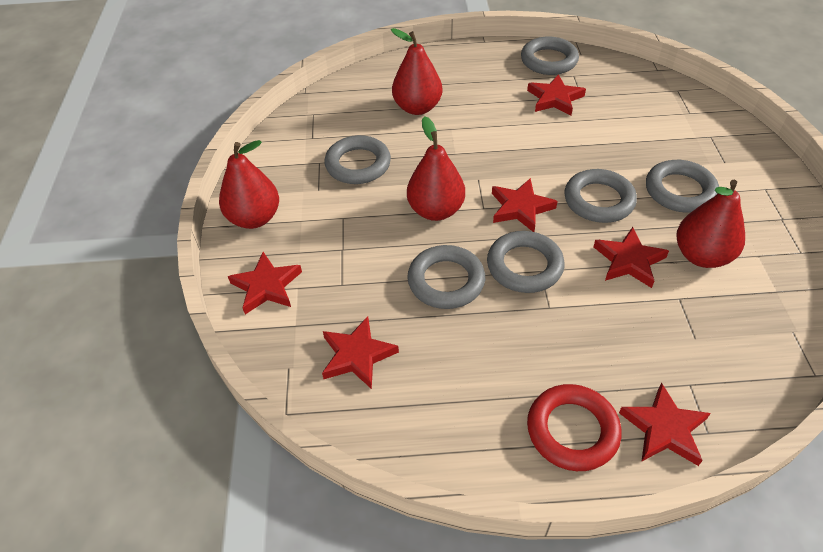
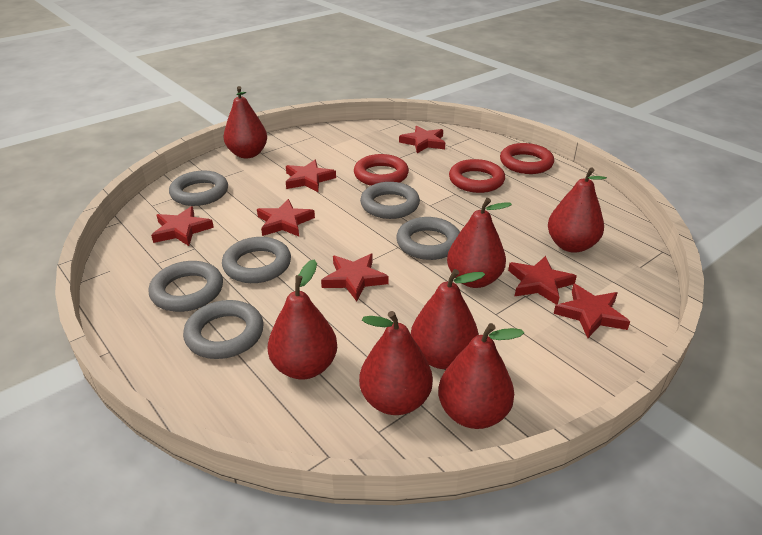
red pear: 4 -> 7
red ring: 1 -> 3
red star: 6 -> 7

